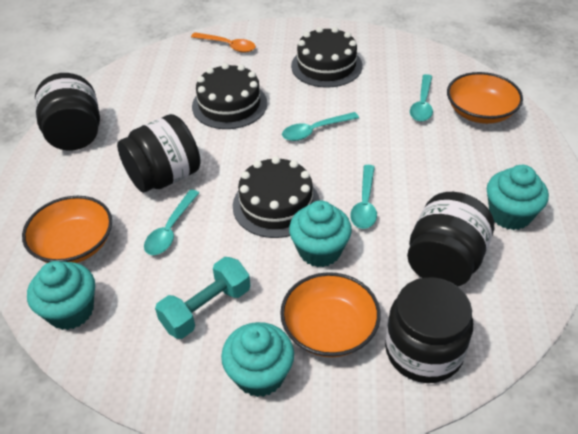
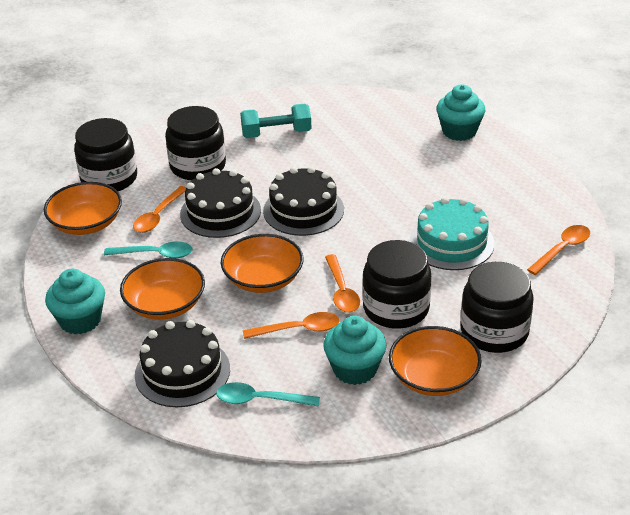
orange bowl: 3 -> 4
orange spoon: 1 -> 4
turquoise cake: 0 -> 1
turquoise cupcake: 4 -> 3
turquoise spoon: 4 -> 2

